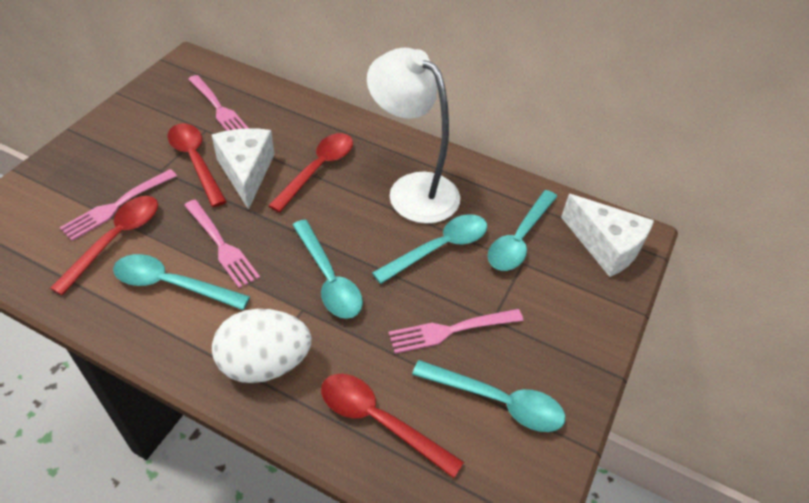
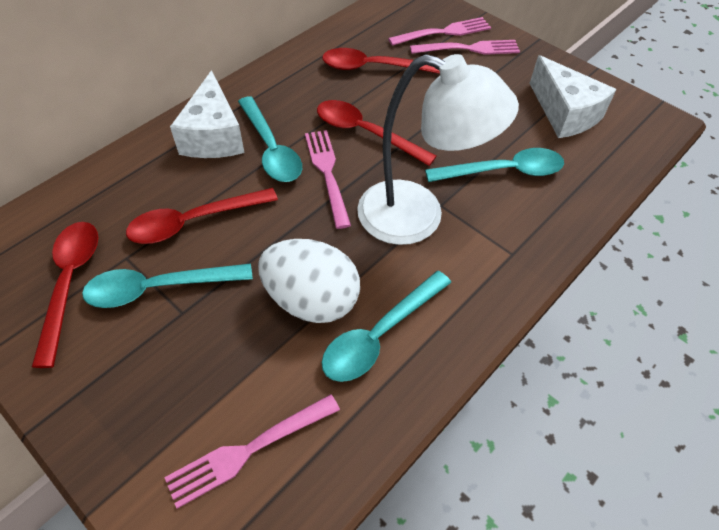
turquoise spoon: 5 -> 4

